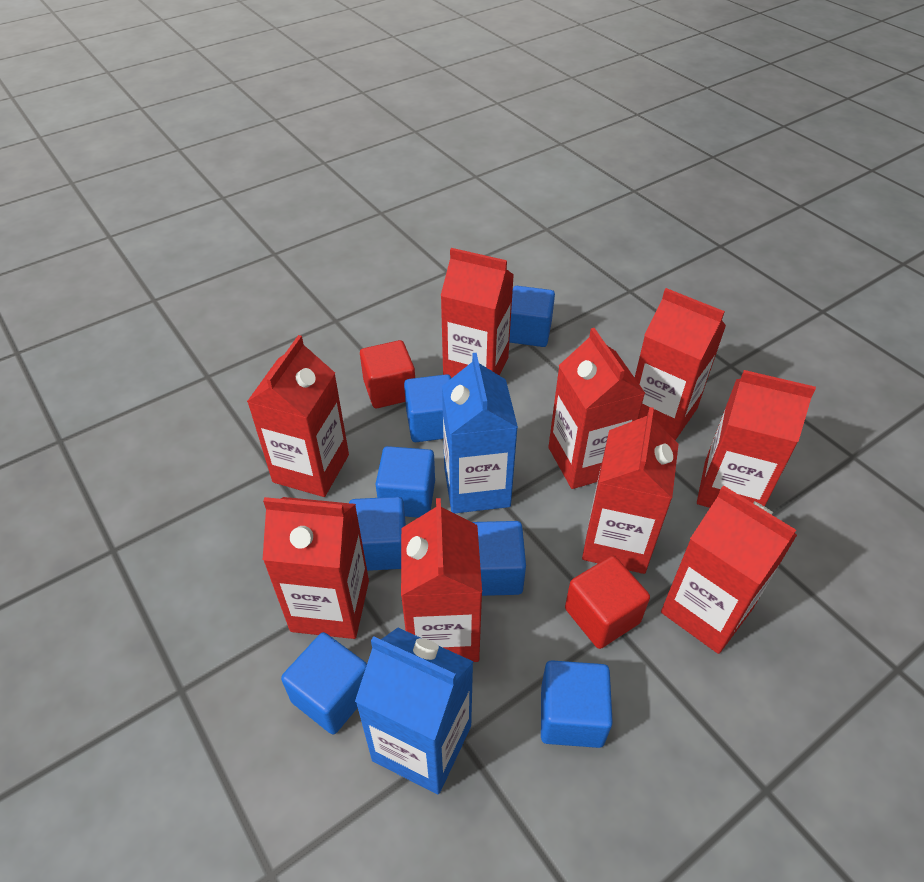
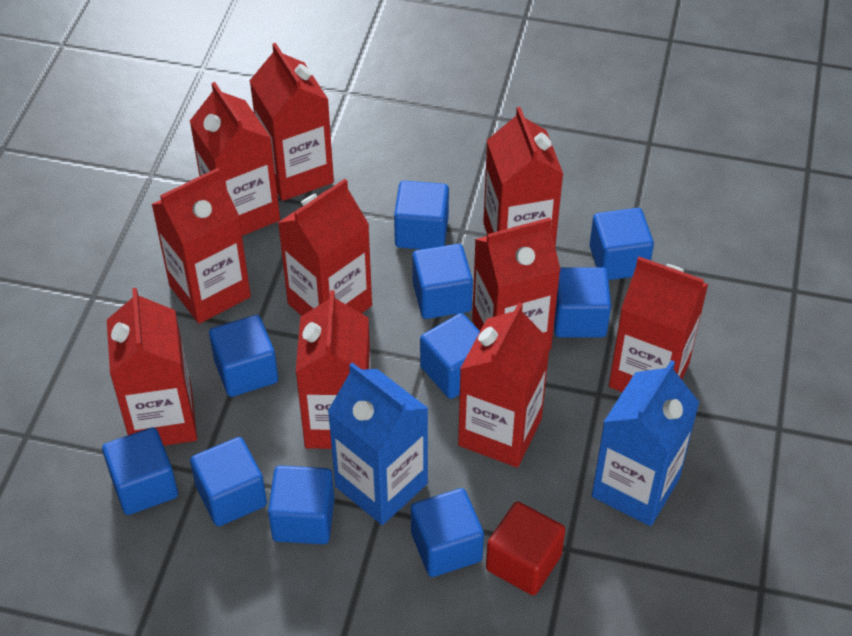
blue cube: 7 -> 10
red carton: 9 -> 10
red cube: 2 -> 1

